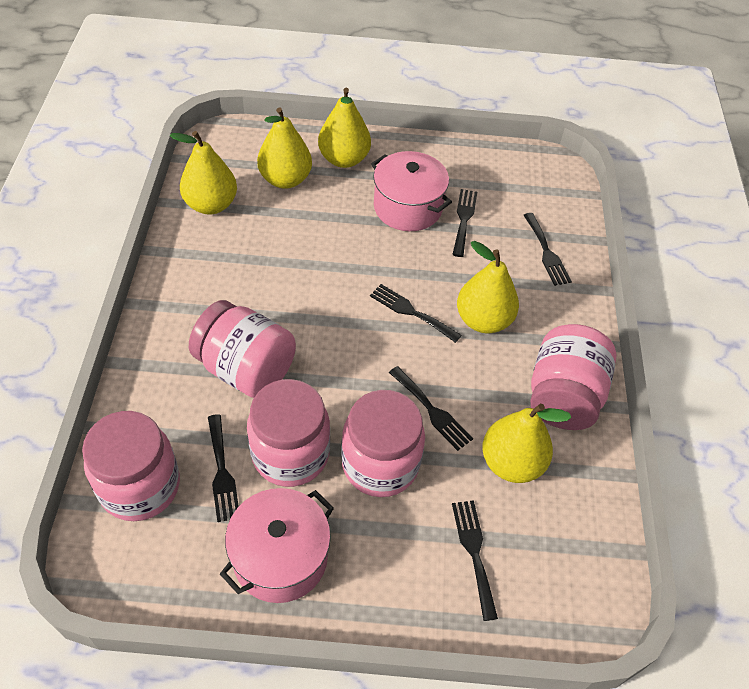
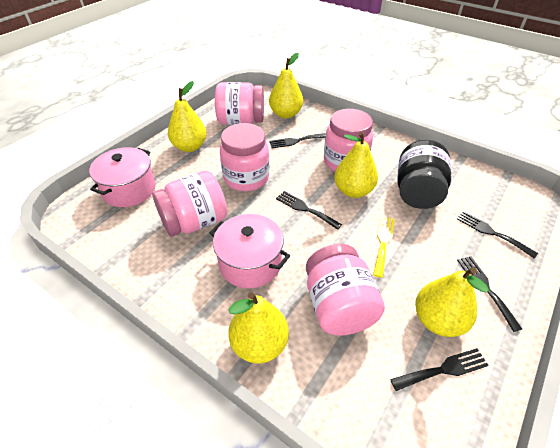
black fork: 6 -> 5
black jar: 0 -> 1
yellow fork: 0 -> 1

